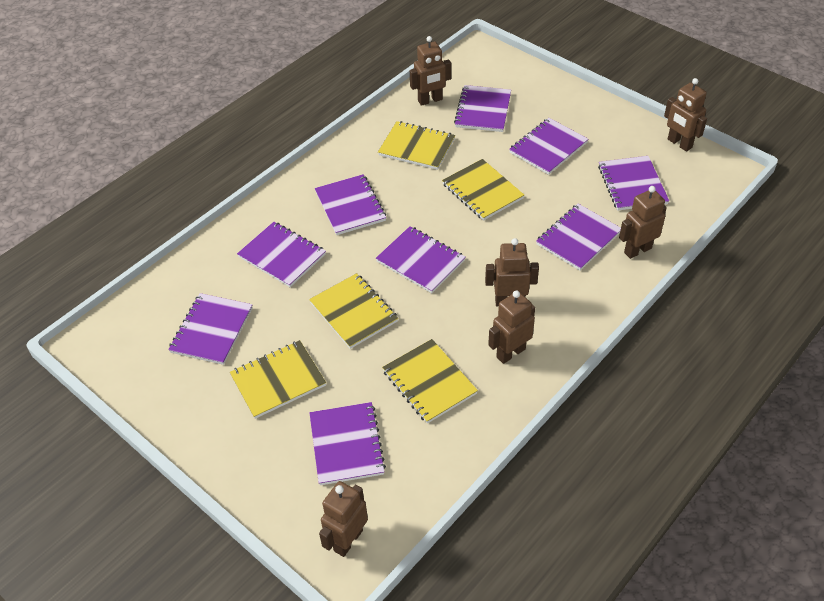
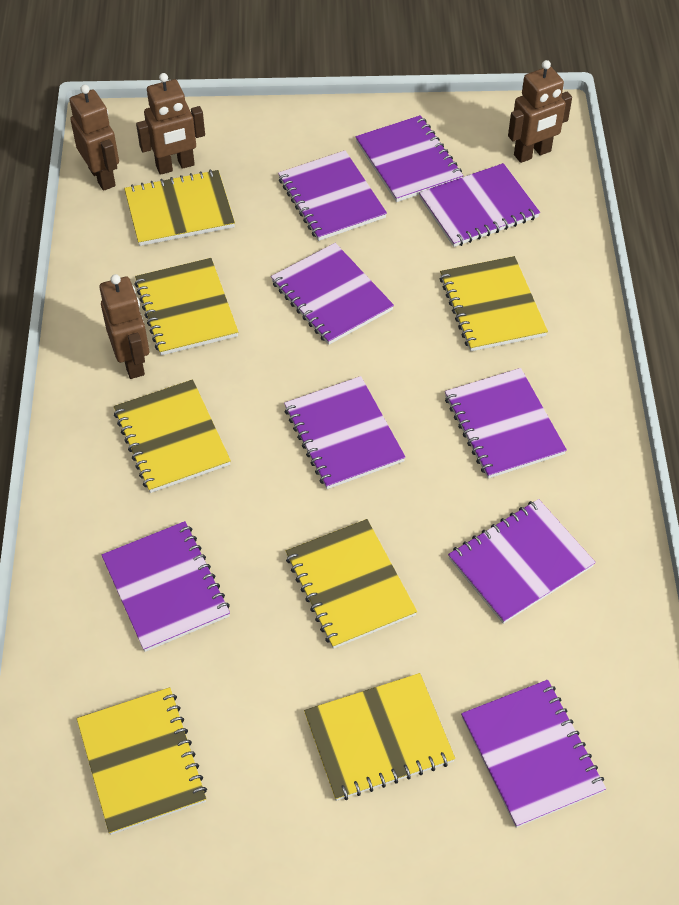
brown robot: 6 -> 4
yellow notebook: 5 -> 7

